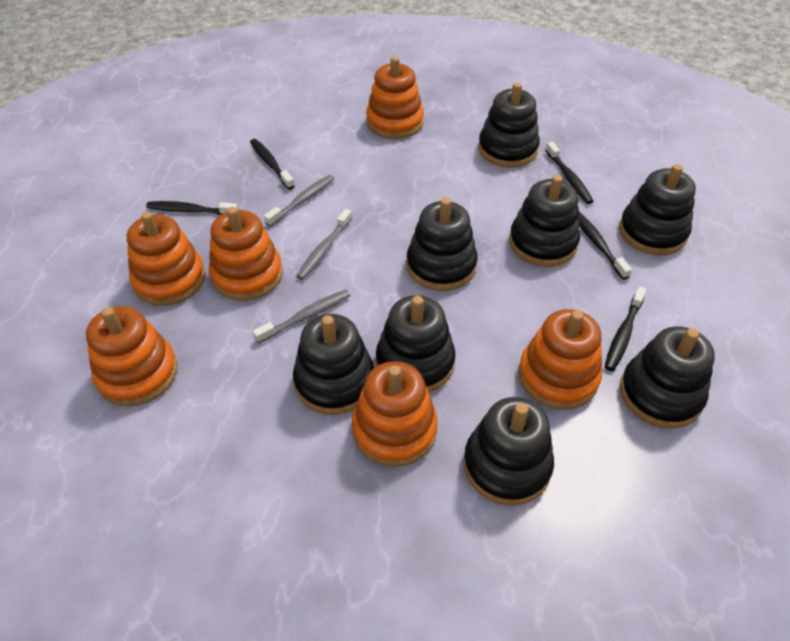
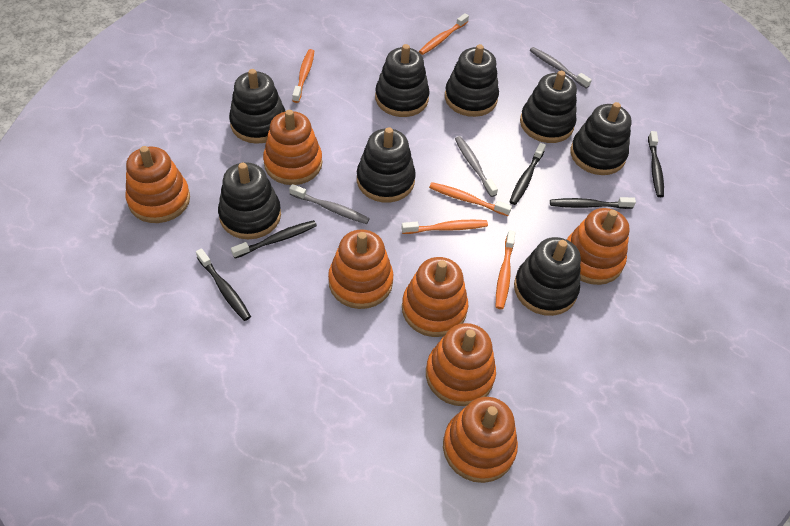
orange stacking toy: 6 -> 7
orange toothbrush: 0 -> 5

